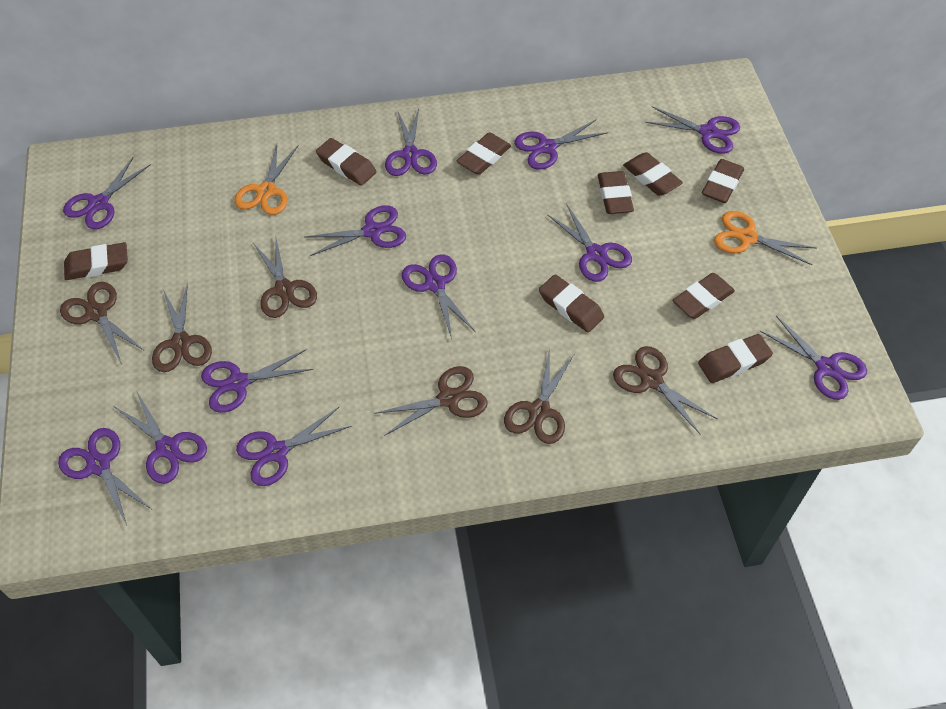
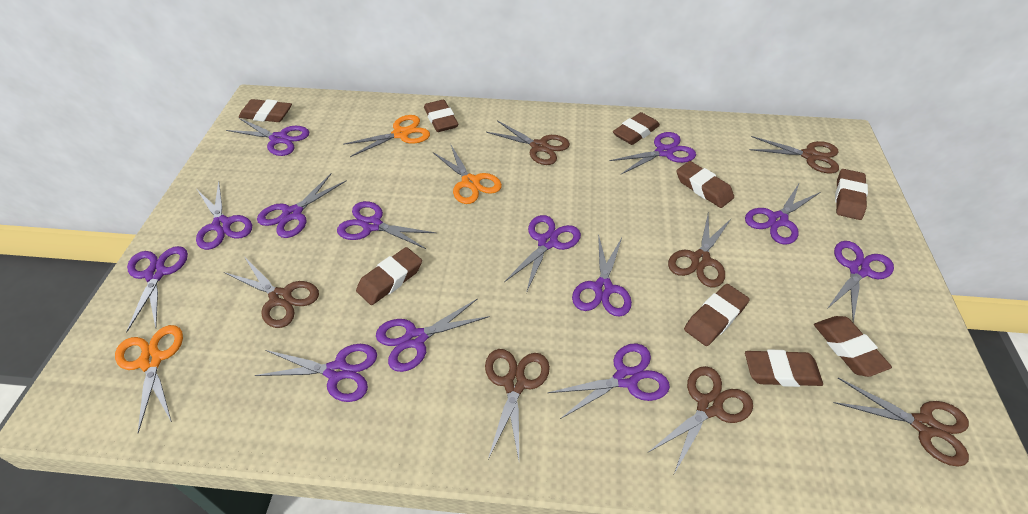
brown scissors: 6 -> 7
orange scissors: 2 -> 3
purple scissors: 12 -> 13

